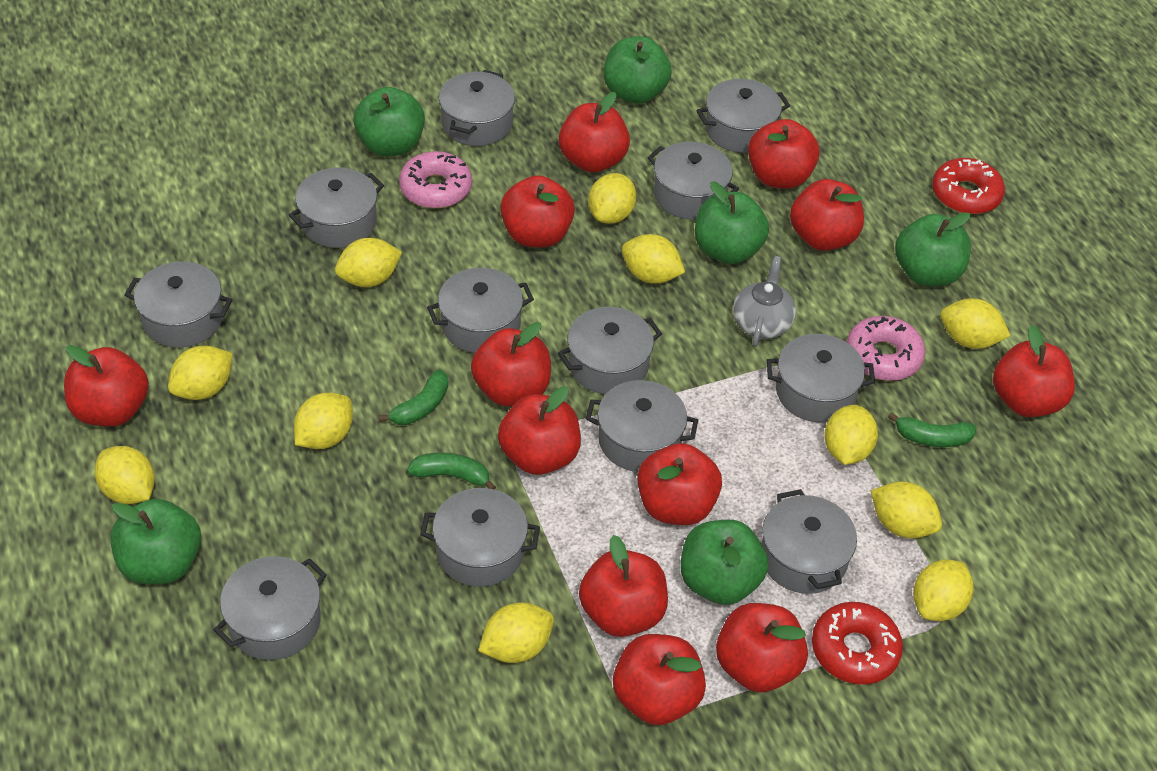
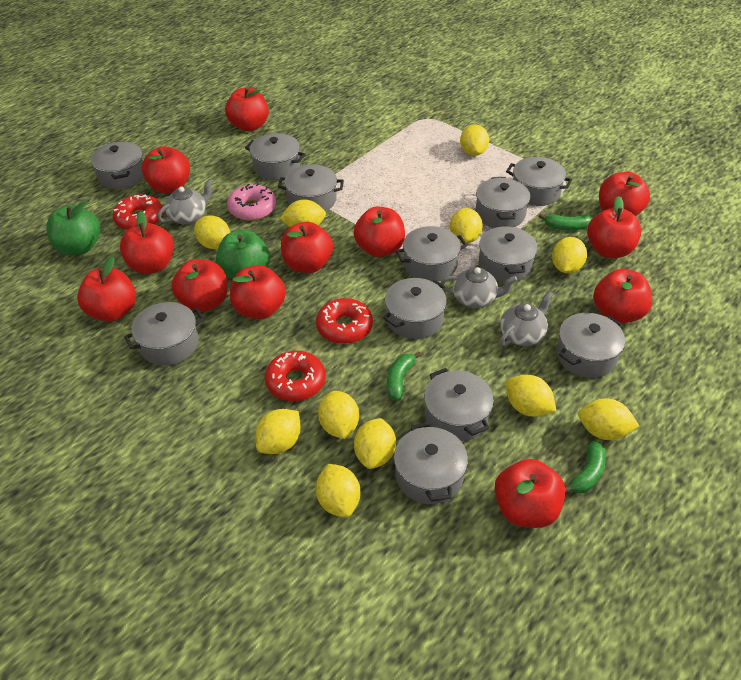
green apple: 6 -> 2
grey teapot: 1 -> 3
pink donut: 2 -> 1
red donut: 2 -> 3

